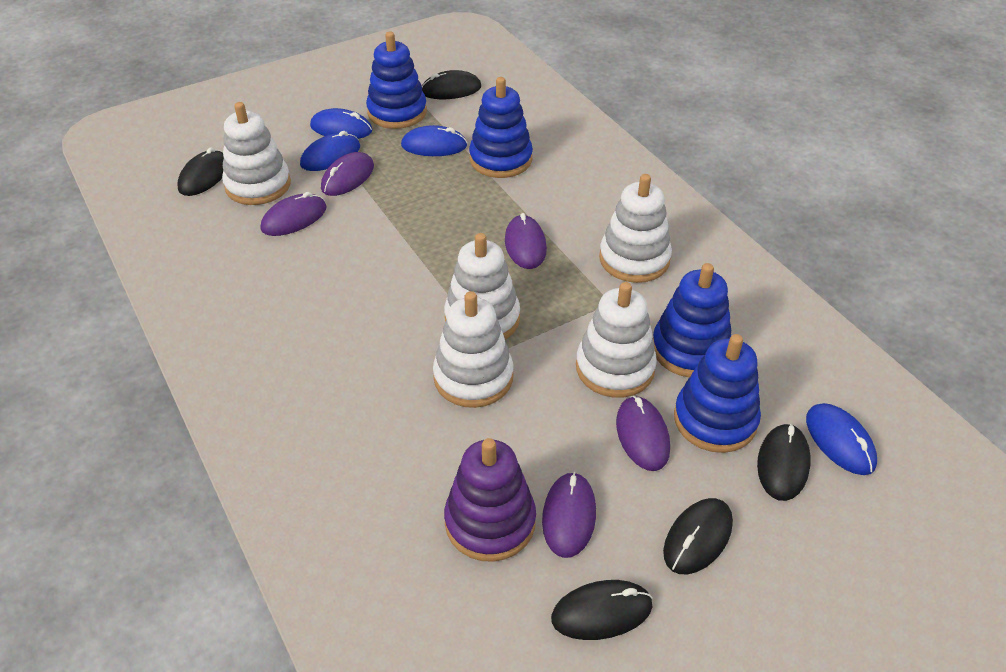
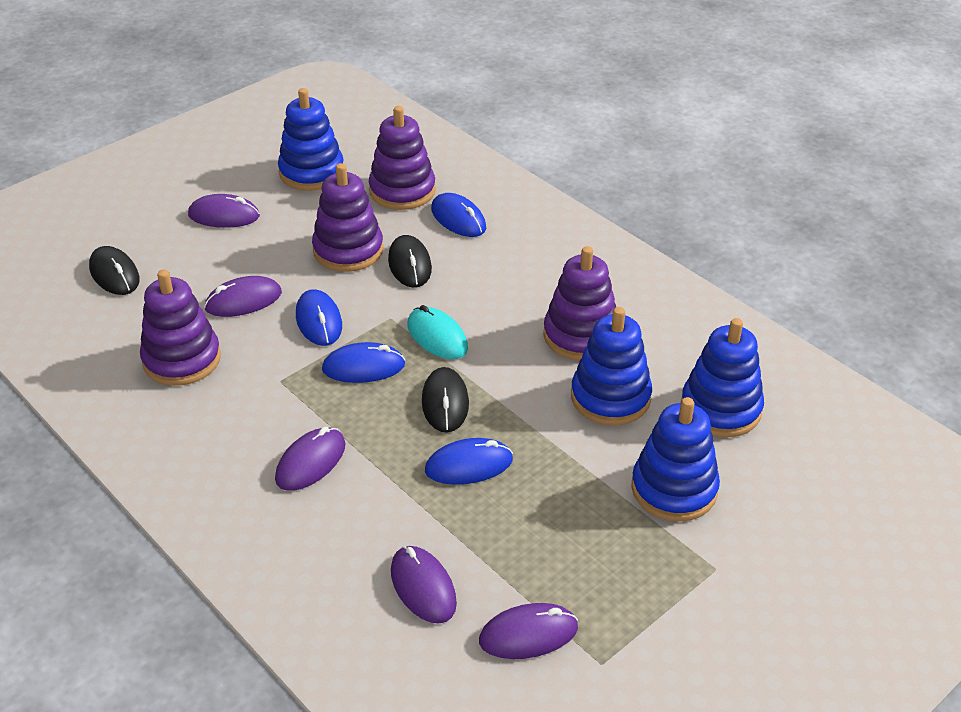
black mouse: 5 -> 3
purple stacking toy: 1 -> 4
turquoise mouse: 0 -> 1
white stacking toy: 5 -> 0

